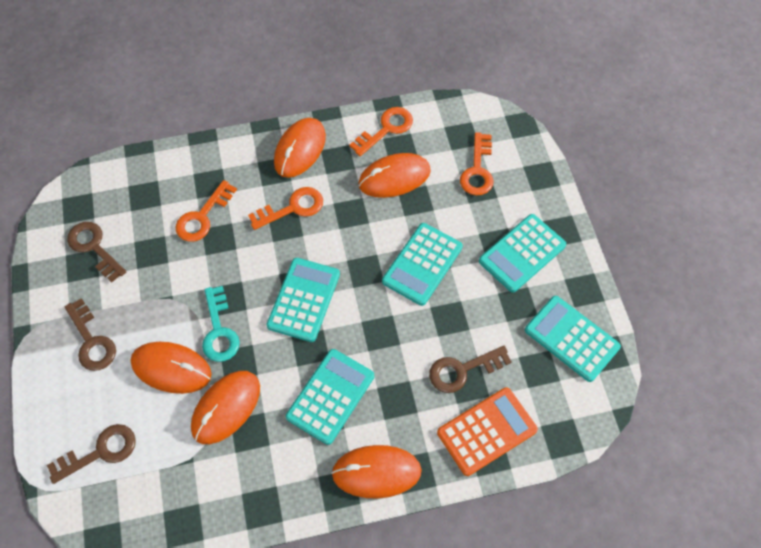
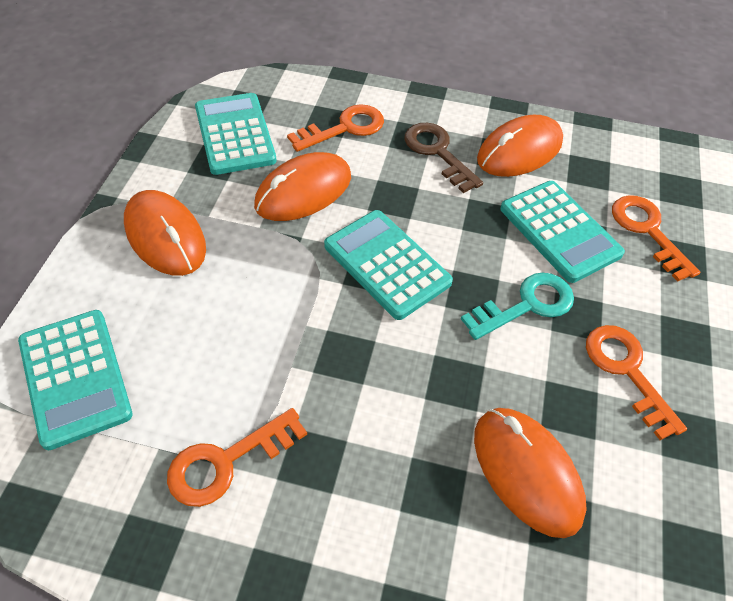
brown key: 4 -> 1
orange calculator: 1 -> 0
orange mouse: 5 -> 4
turquoise calculator: 5 -> 4

